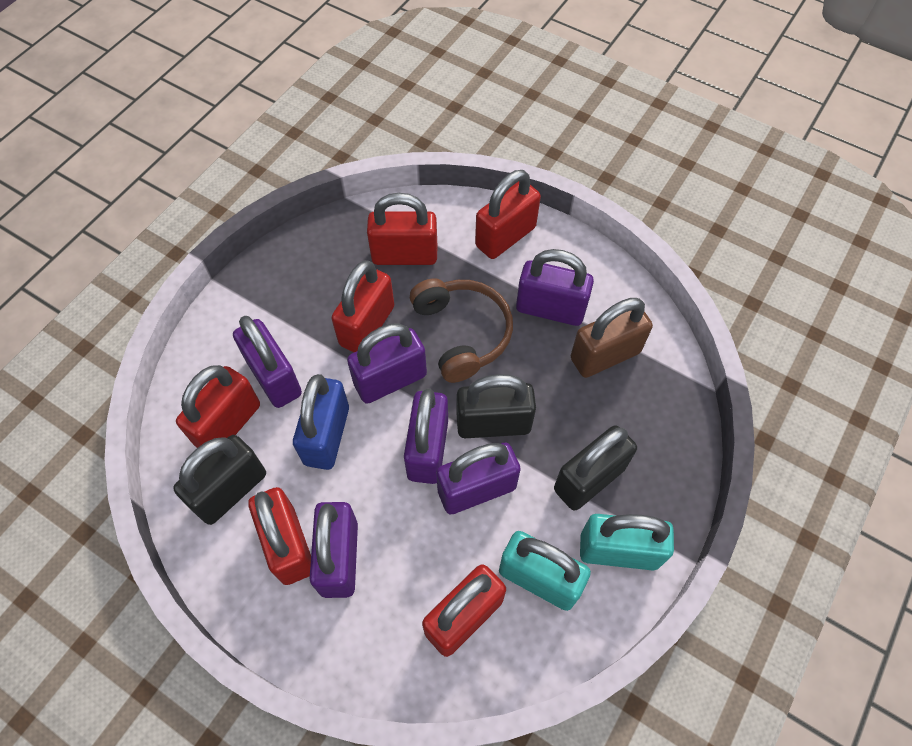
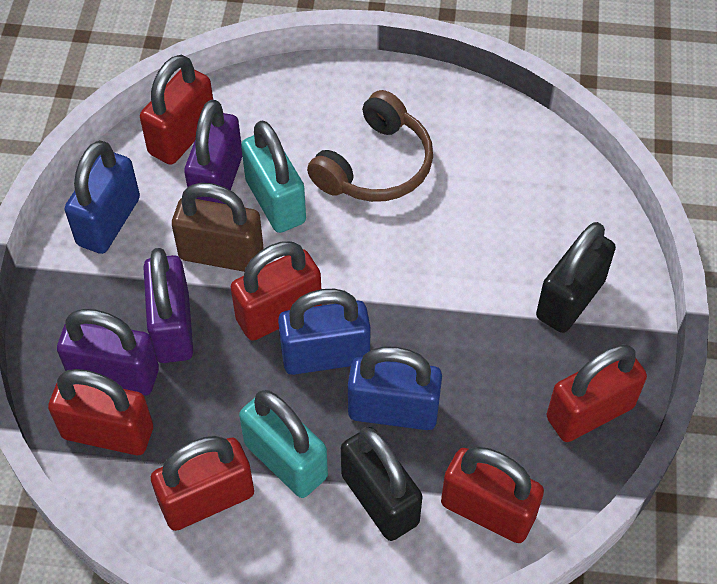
black padlock: 3 -> 2
blue padlock: 1 -> 3
purple padlock: 6 -> 3

